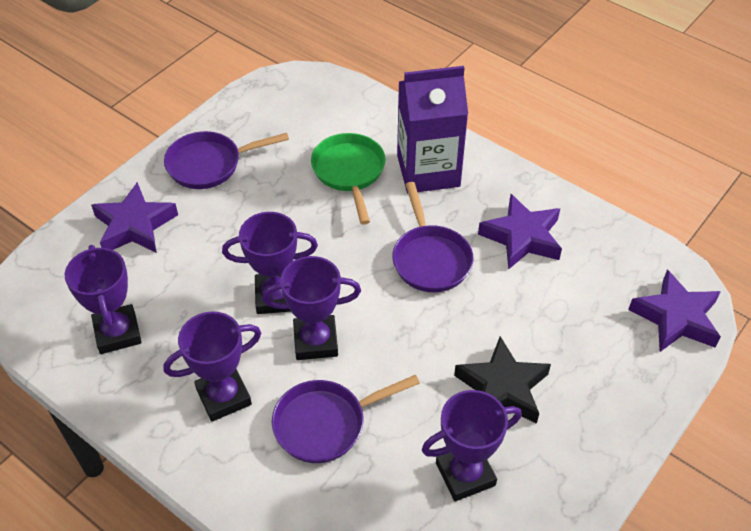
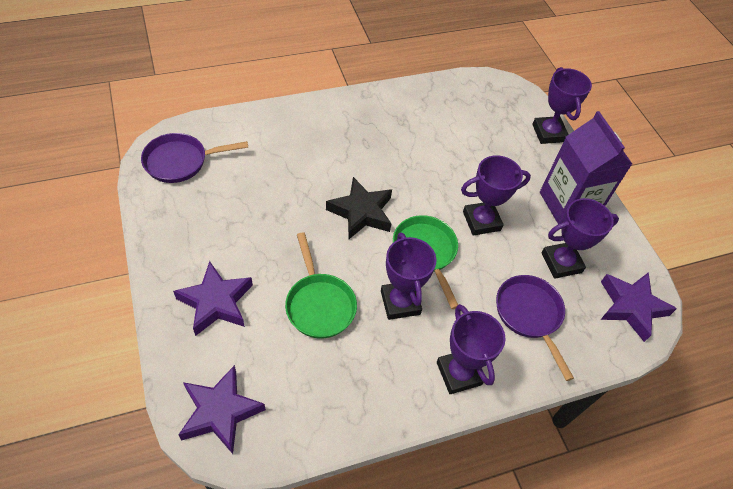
green pan: 1 -> 2
purple pan: 3 -> 2

